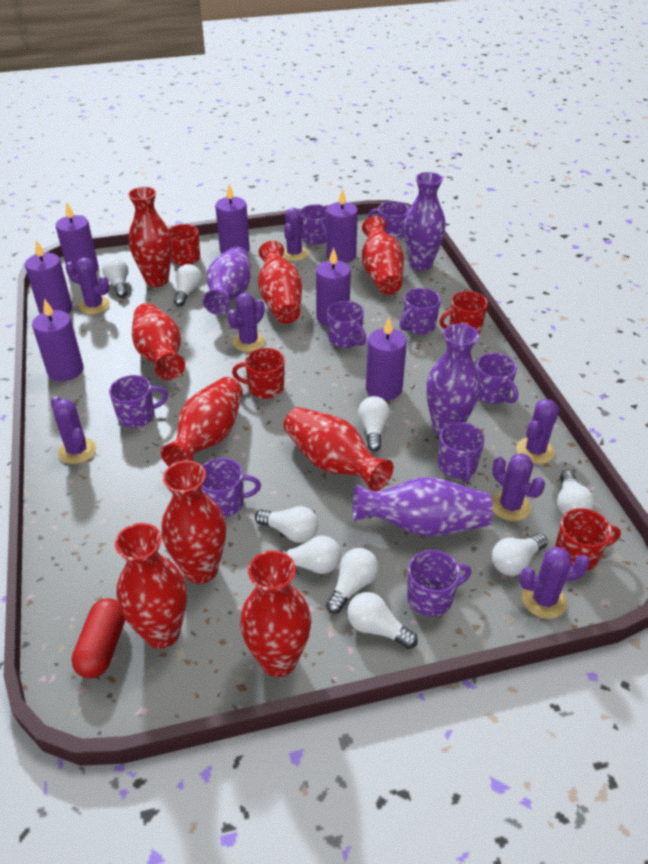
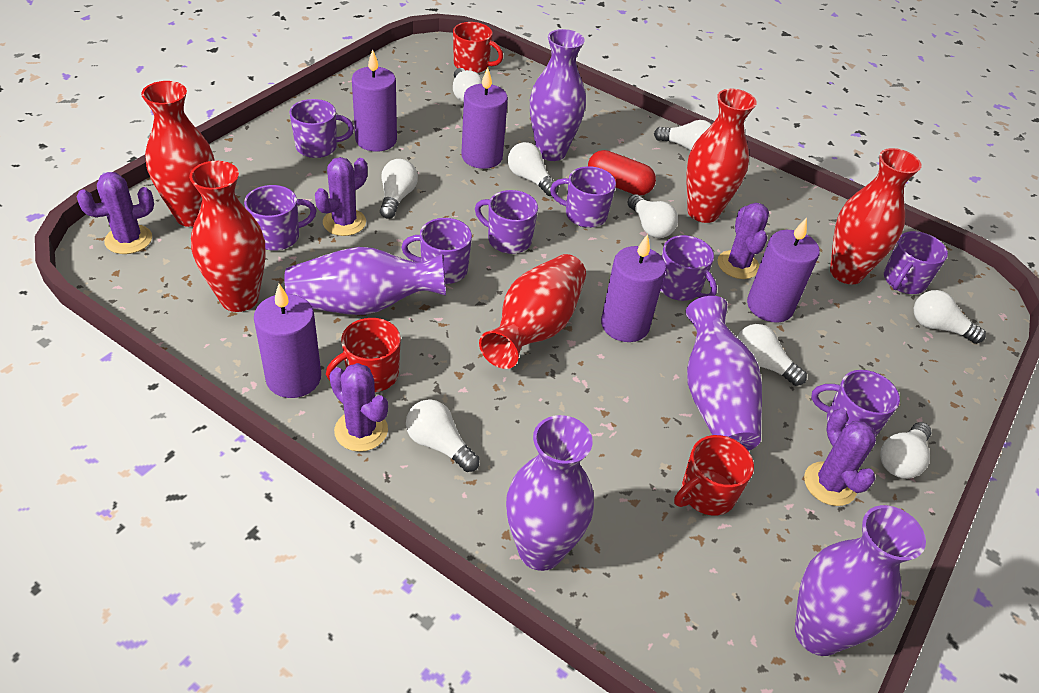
purple cactus: 7 -> 5
purple candle: 7 -> 5
purple mug: 9 -> 8
purple vase: 4 -> 5
red mug: 4 -> 3
red vase: 9 -> 5

